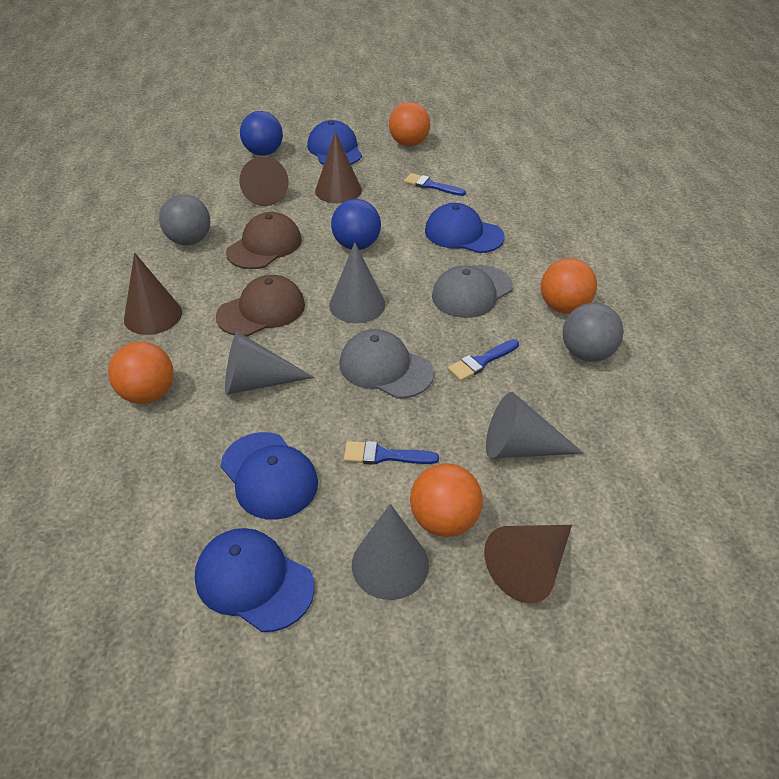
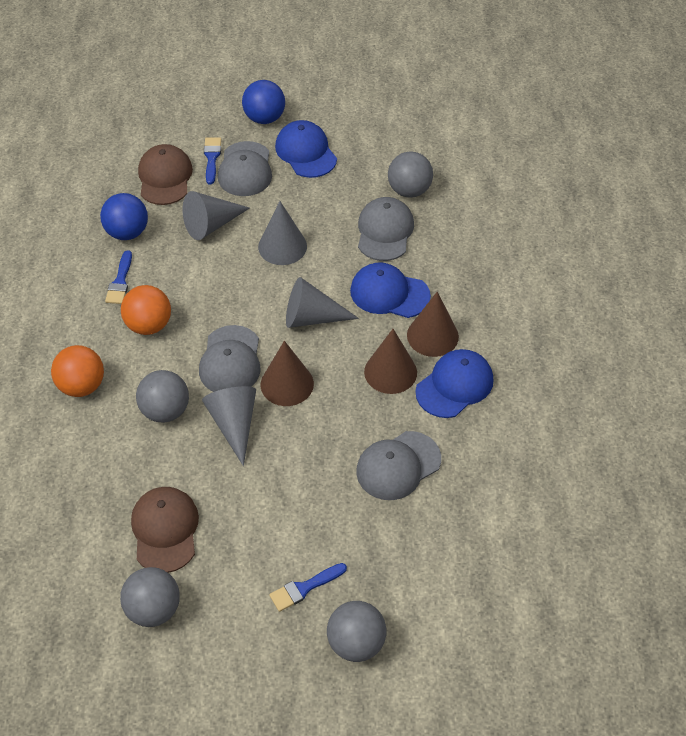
blue cap: 4 -> 3
brown cone: 4 -> 3
grey ball: 2 -> 4
grey cap: 2 -> 4
orange ball: 4 -> 2

